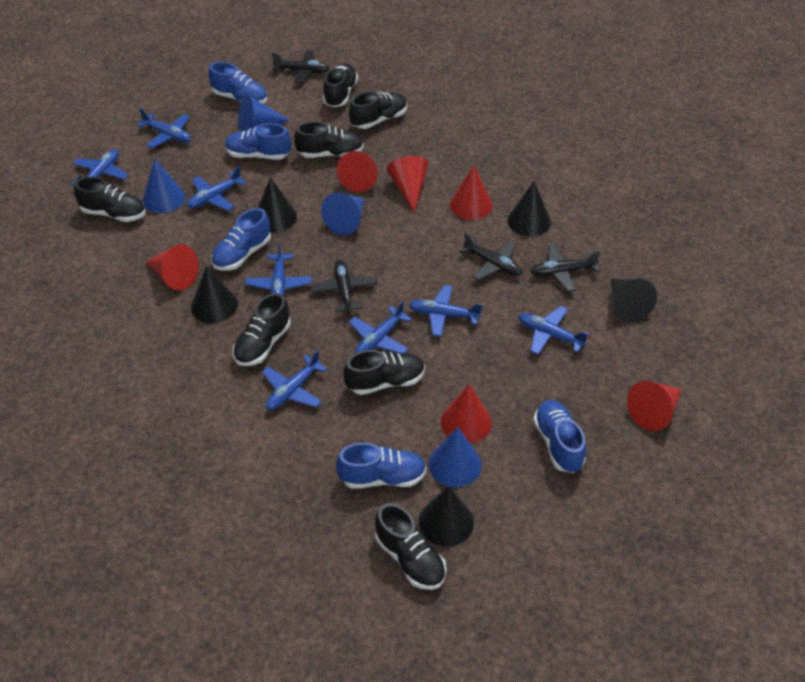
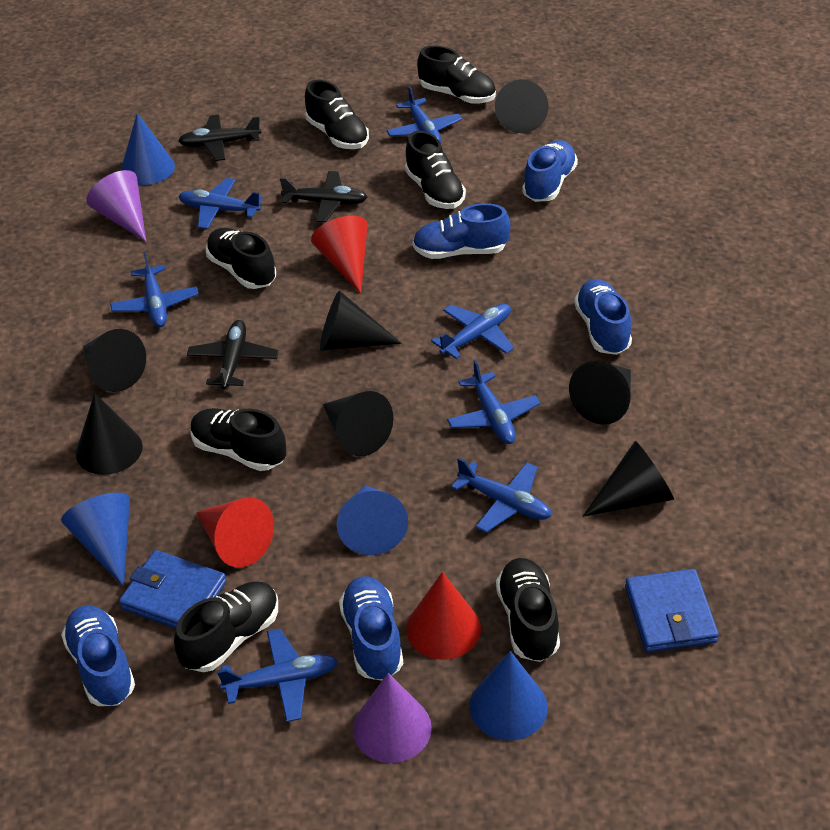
black cone: 5 -> 7
black plane: 4 -> 3
blue plane: 8 -> 7
blue wallet: 0 -> 2
purple cone: 0 -> 2
red cone: 6 -> 3

